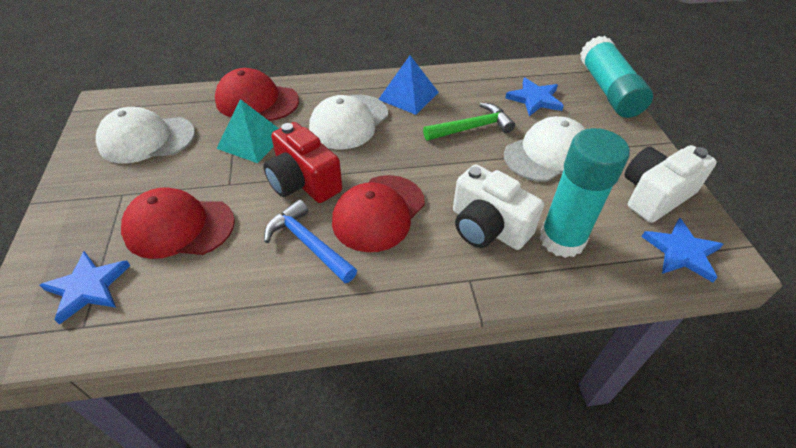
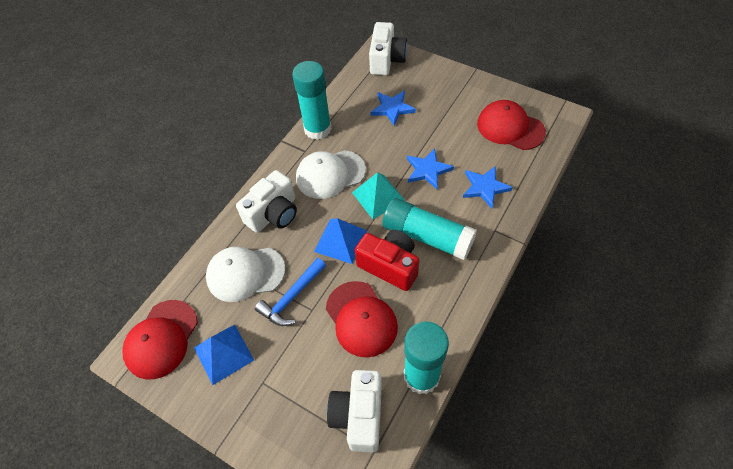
blue pyramid: 1 -> 2
green hammer: 1 -> 0
turquoise glue stick: 2 -> 3
white camera: 2 -> 3
white cap: 3 -> 2

